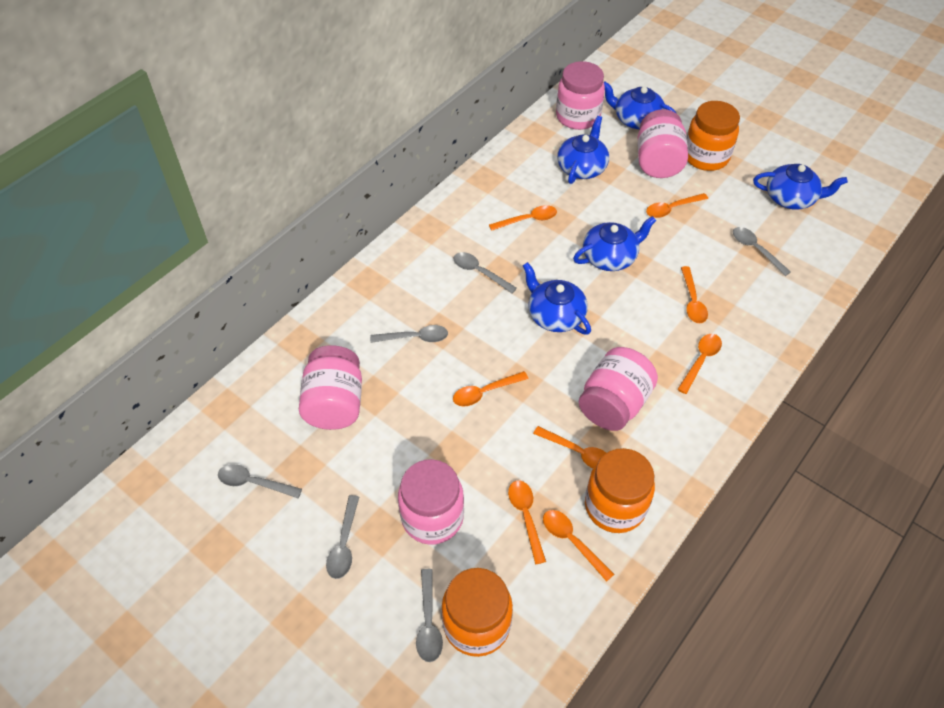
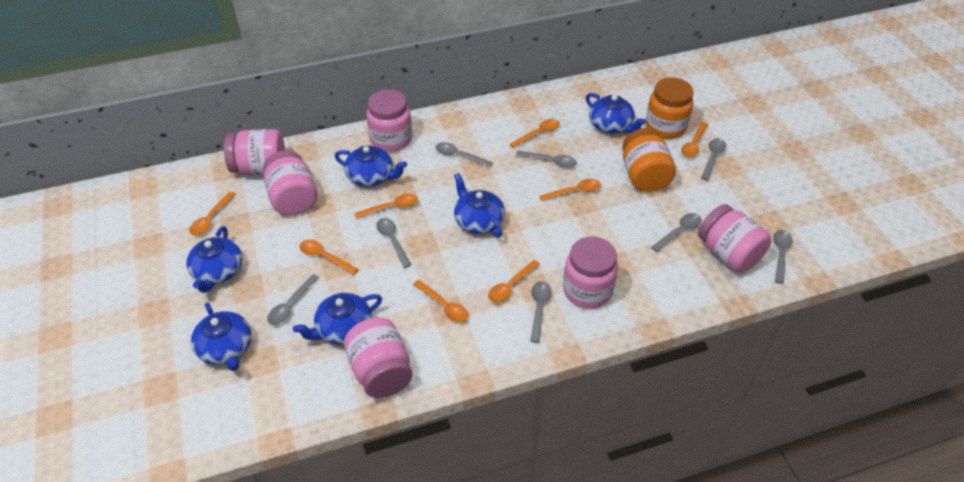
blue teapot: 5 -> 6
grey spoon: 6 -> 8
orange jar: 3 -> 2
pink jar: 5 -> 6

